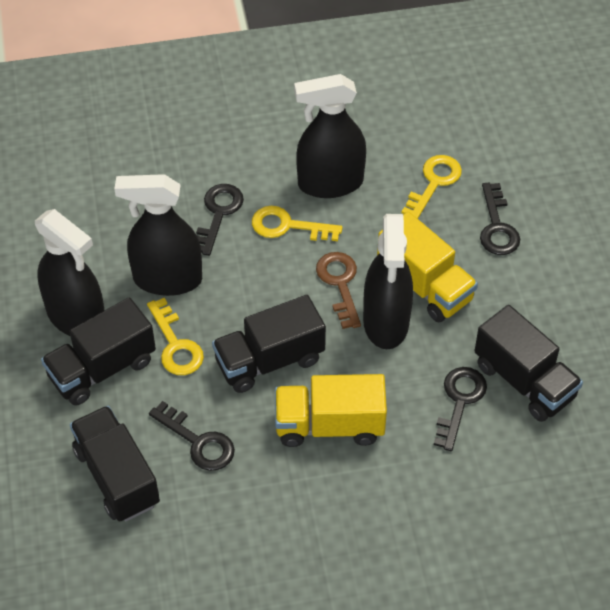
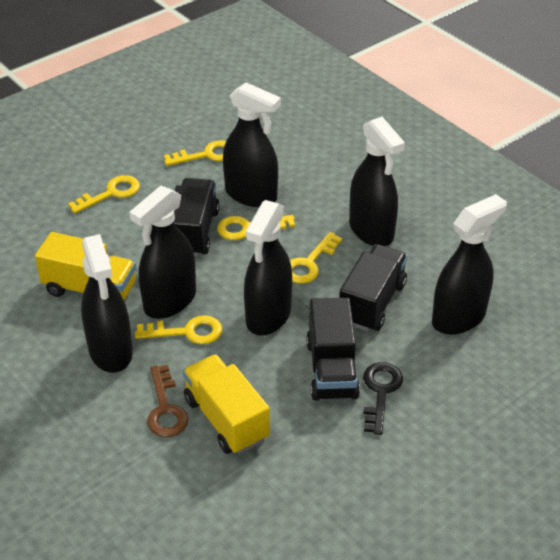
black key: 4 -> 1
black spray bottle: 4 -> 6
black truck: 4 -> 3
yellow key: 3 -> 5

